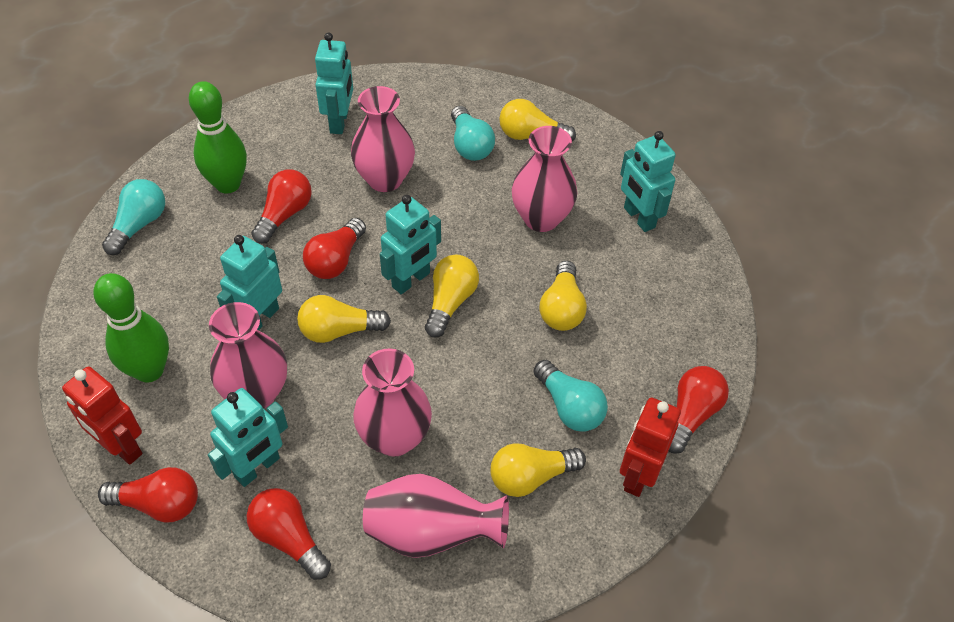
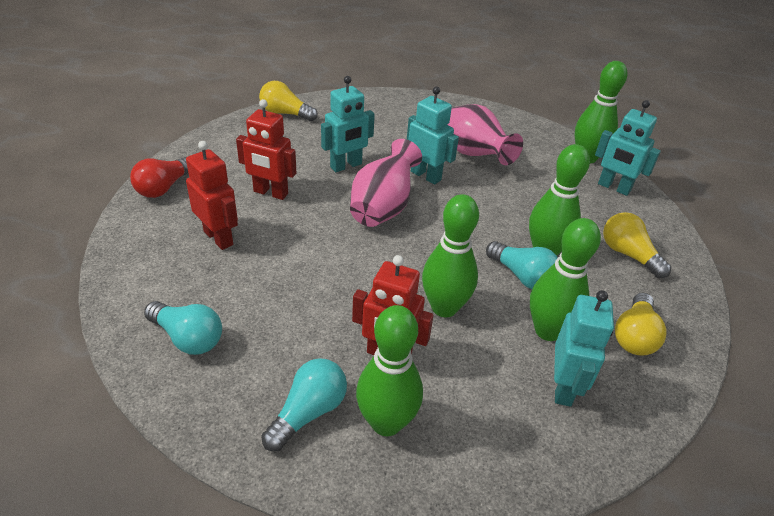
green bowling pin: 2 -> 5
pink vase: 5 -> 2
red light bulb: 5 -> 1
red robot: 2 -> 3
turquoise robot: 5 -> 4
yellow light bulb: 5 -> 3

